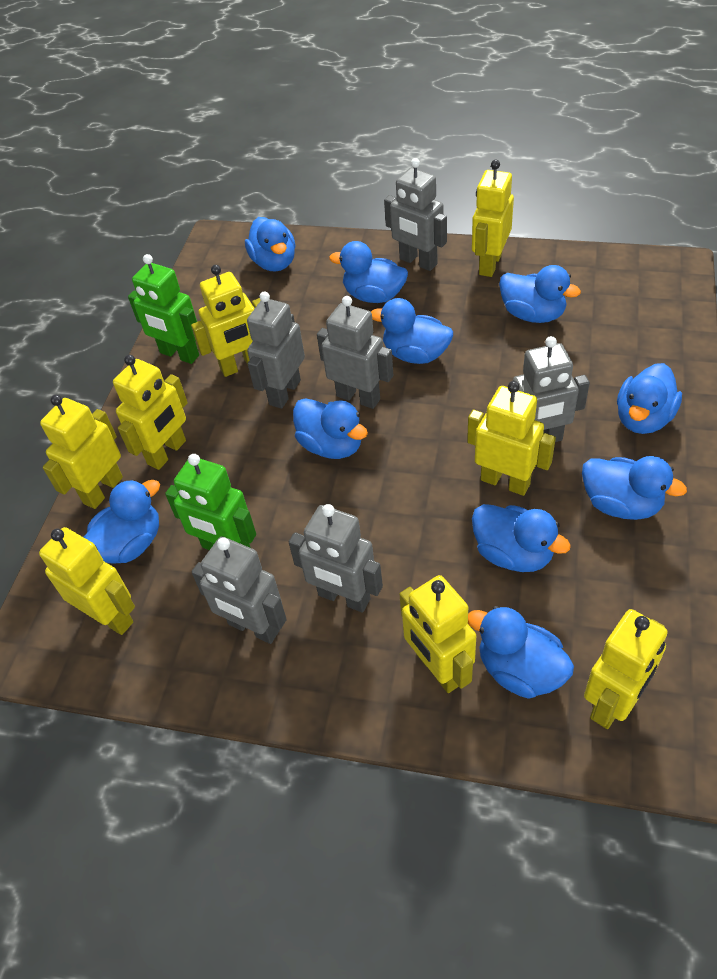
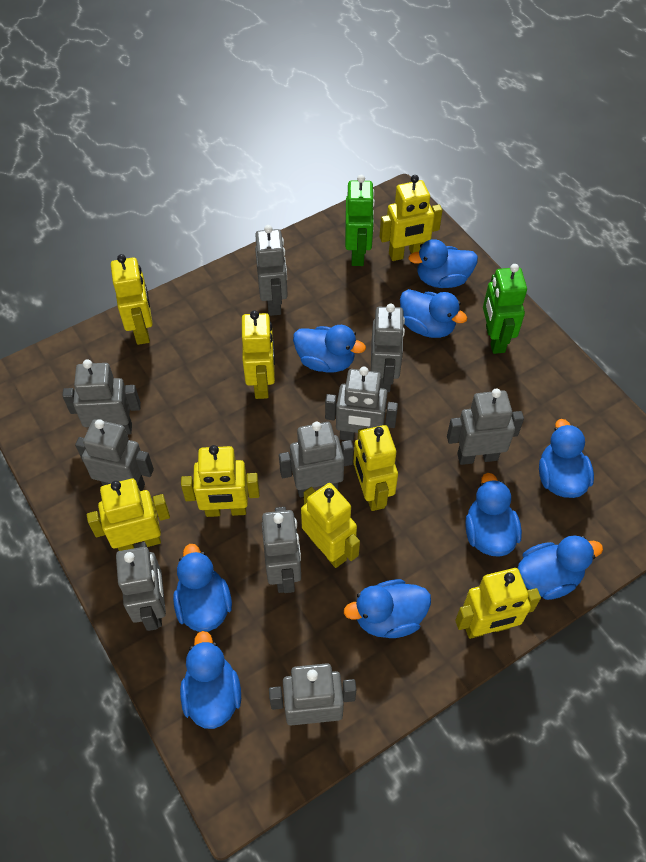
blue duck: 10 -> 9
grey robot: 6 -> 10

